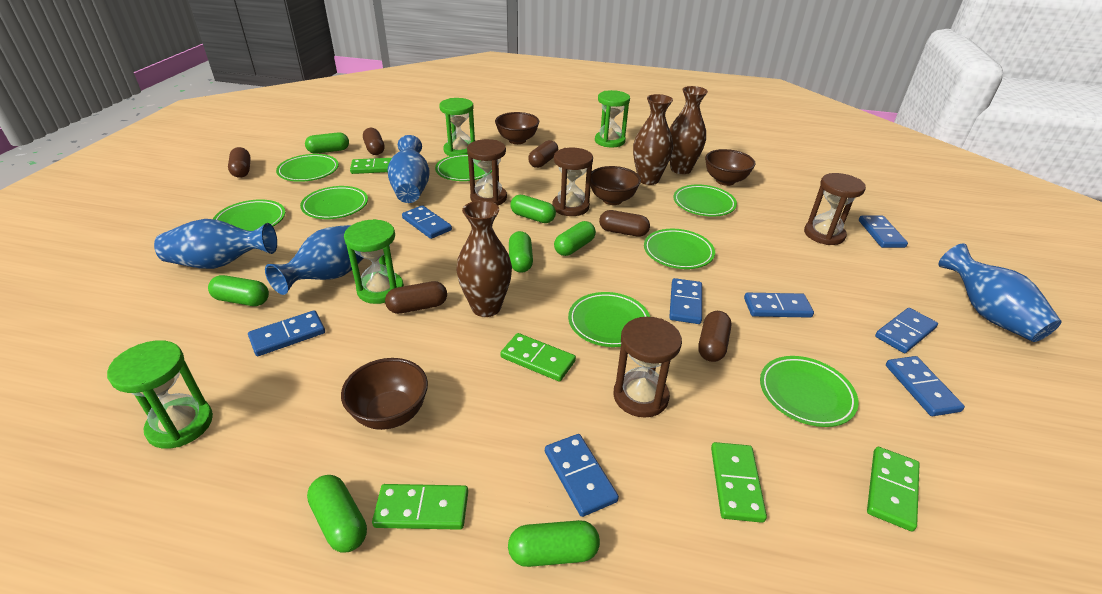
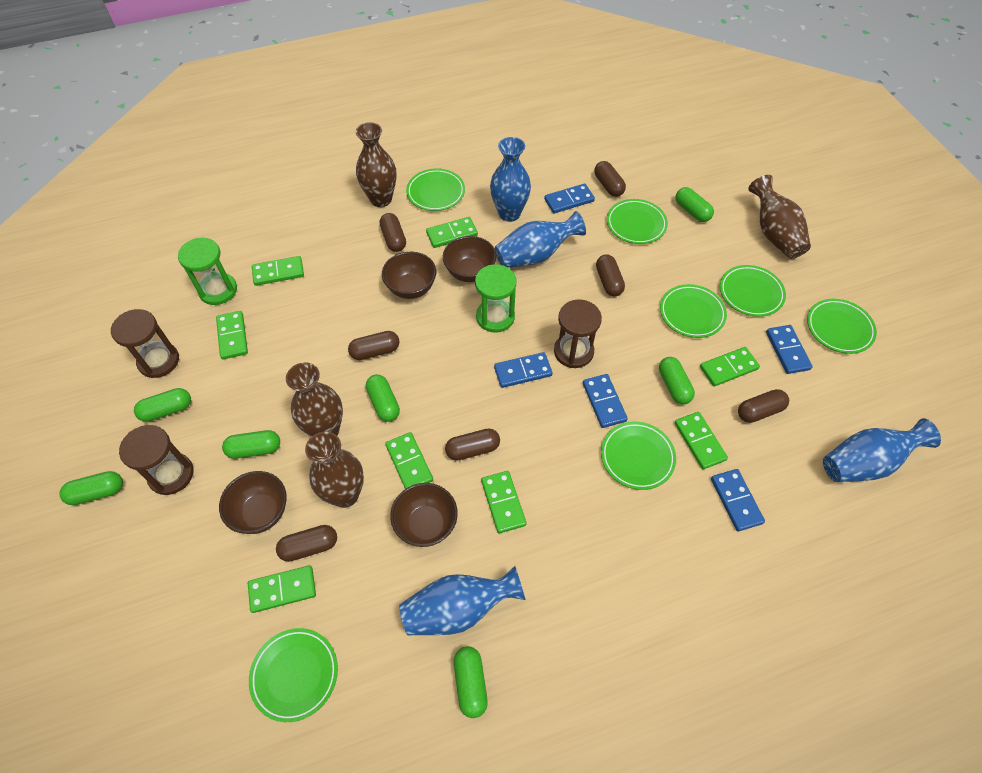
blue domino: 8 -> 5
brown capsule: 6 -> 7
brown hourglass: 4 -> 3
brown vase: 3 -> 4
green domino: 5 -> 8
green hourglass: 4 -> 2
green plate: 8 -> 7

